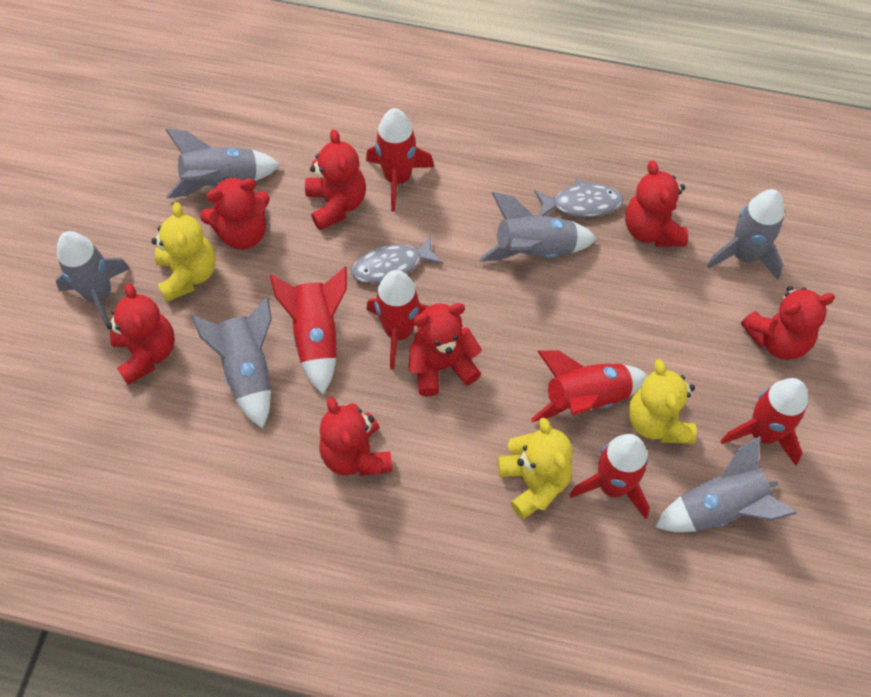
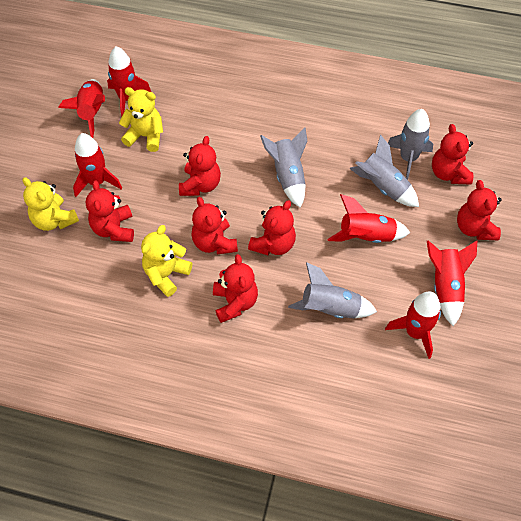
grey fish: 2 -> 0
grey rocket: 6 -> 4

